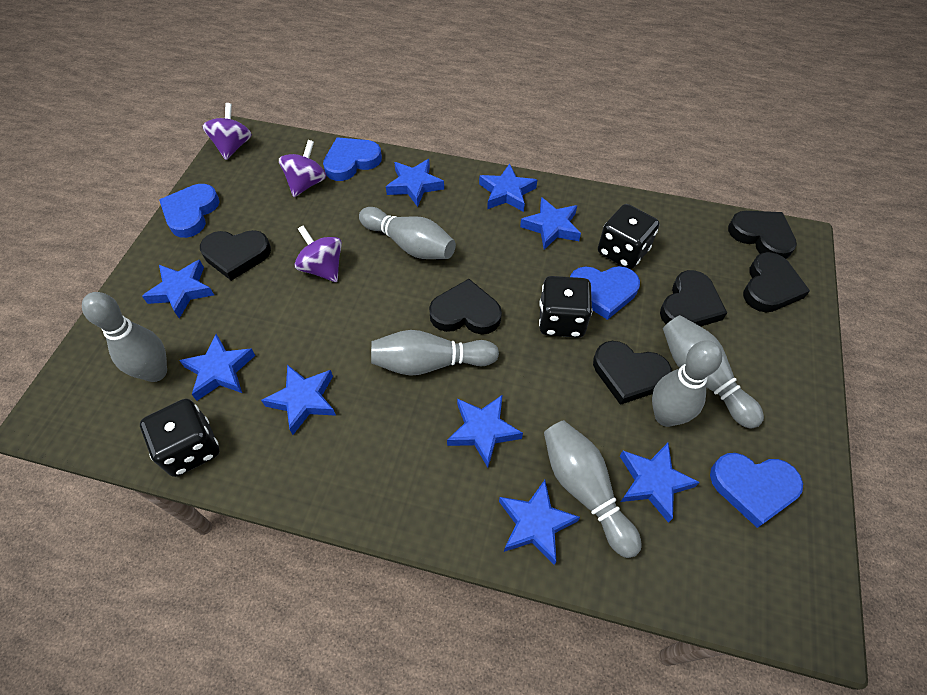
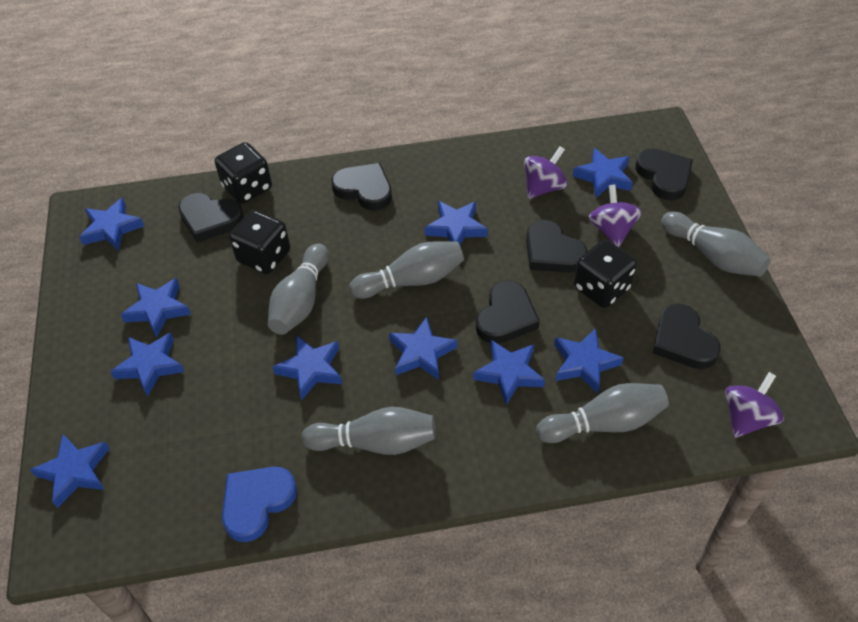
blue heart: 4 -> 1
blue star: 9 -> 10
grey bowling pin: 6 -> 5

